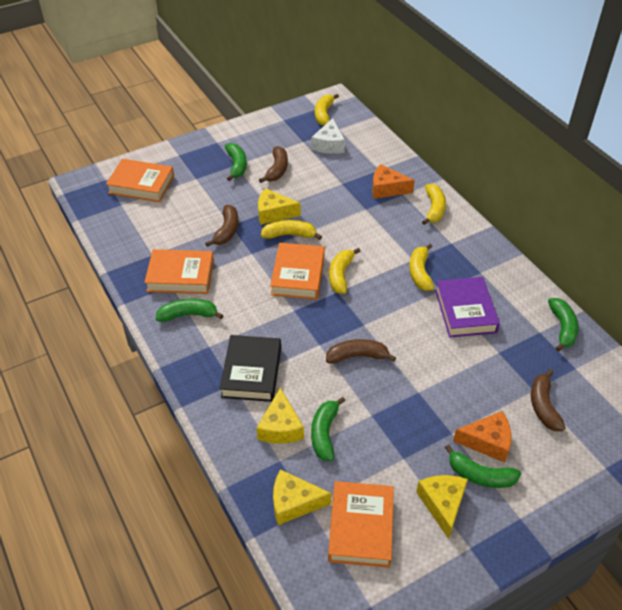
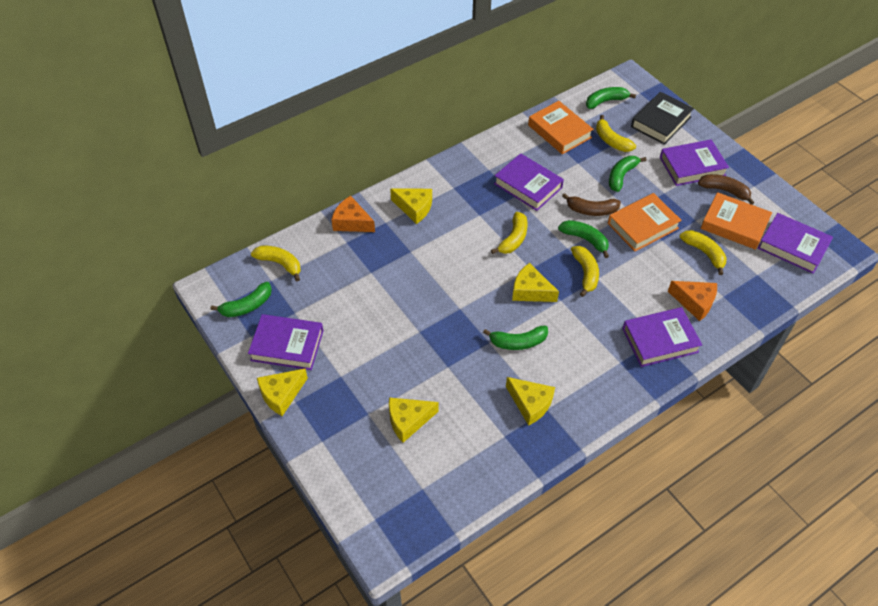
brown banana: 4 -> 2
orange book: 4 -> 3
purple book: 1 -> 5
white cheese: 1 -> 0
yellow cheese: 4 -> 5

